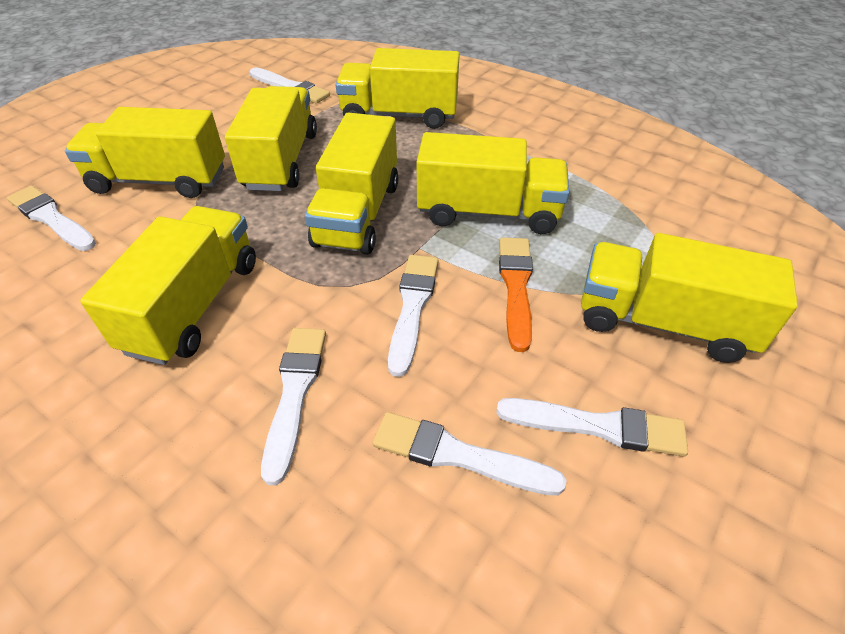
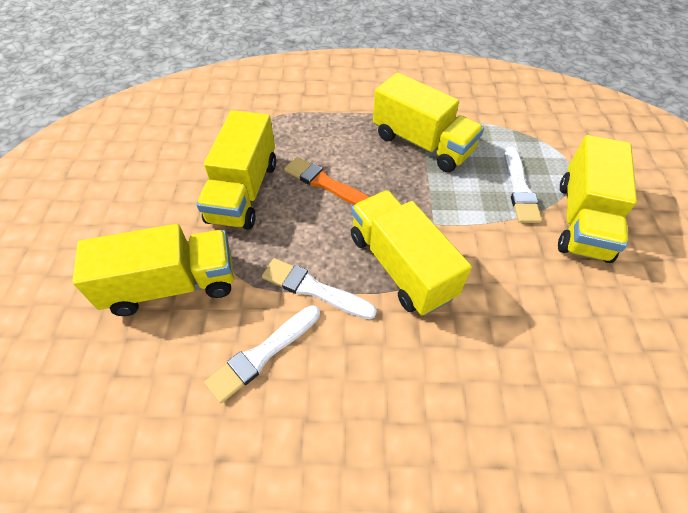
white brush: 6 -> 3
yellow truck: 7 -> 5

